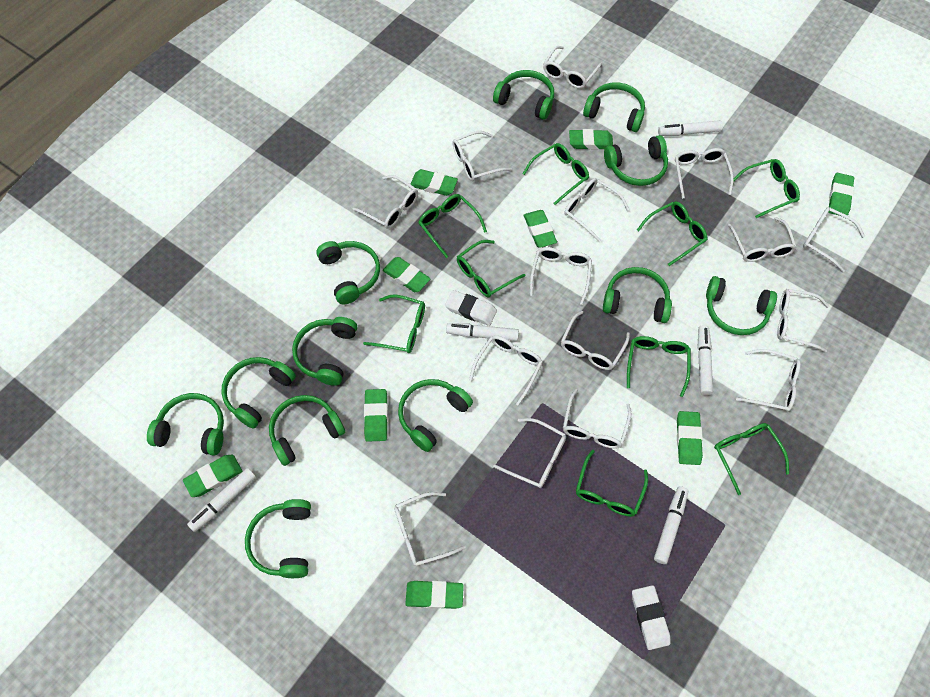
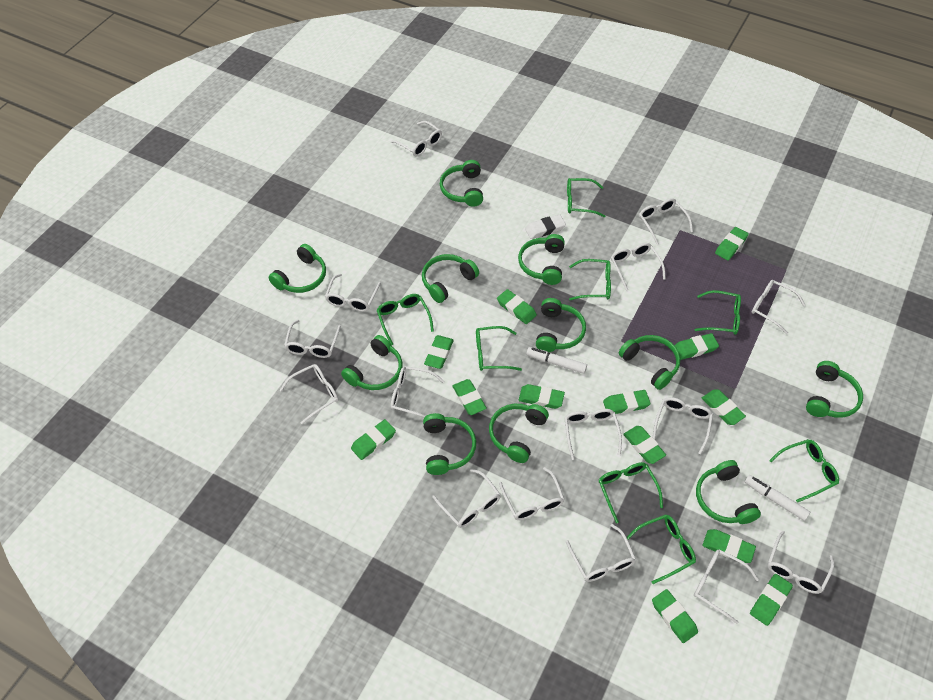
green eraser: 9 -> 13
green glasses: 9 -> 8
green headphones: 12 -> 11
white eraser: 2 -> 1
white marker: 5 -> 2

